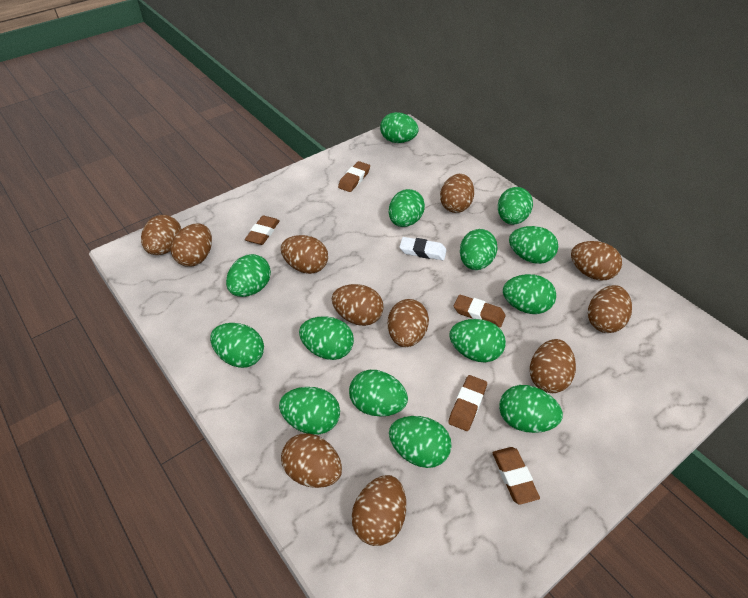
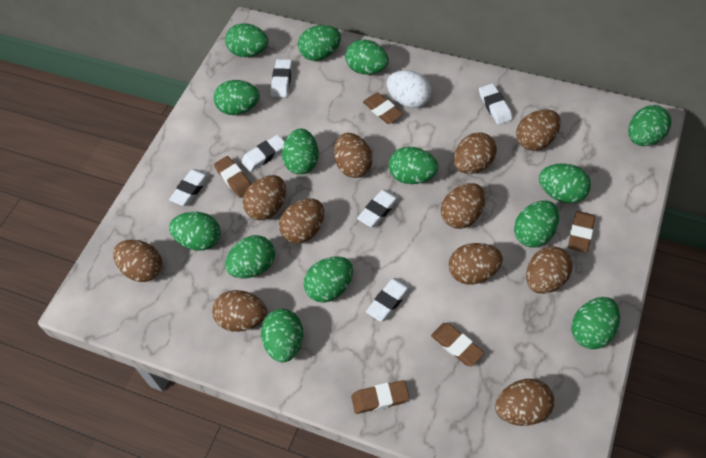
white egg: 0 -> 1
white eraser: 1 -> 6

